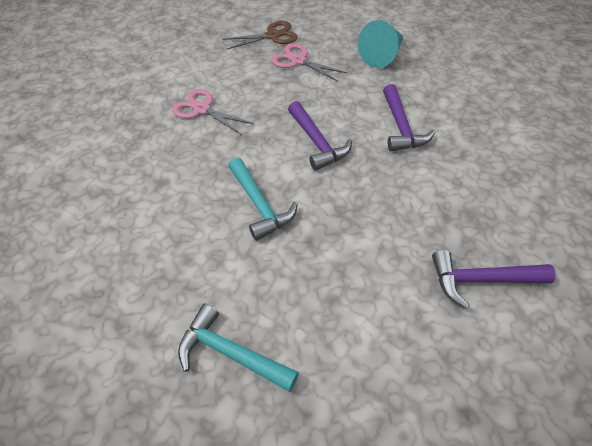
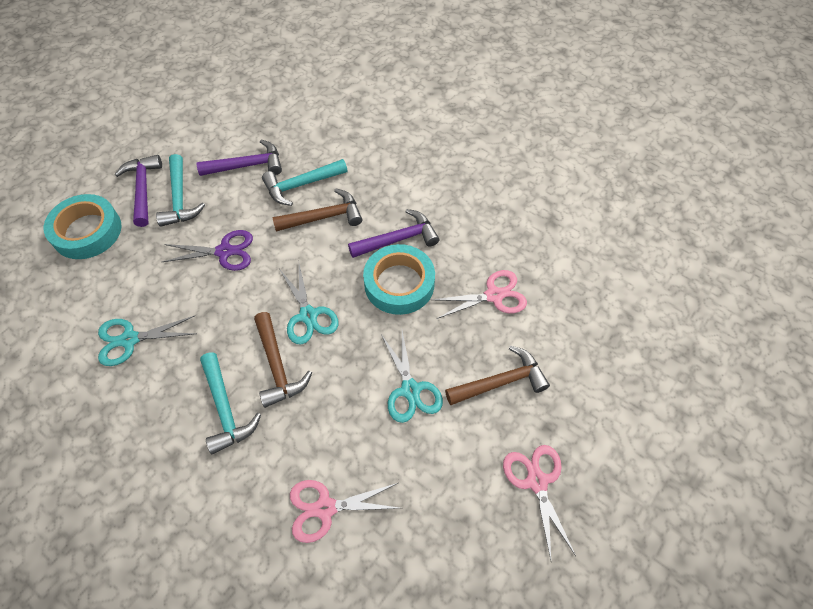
brown hammer: 0 -> 3
brown scissors: 1 -> 0
pink scissors: 2 -> 3
purple scissors: 0 -> 1
turquoise cone: 1 -> 0
turquoise hammer: 2 -> 3
turquoise scissors: 0 -> 3
turquoise tape: 0 -> 2

